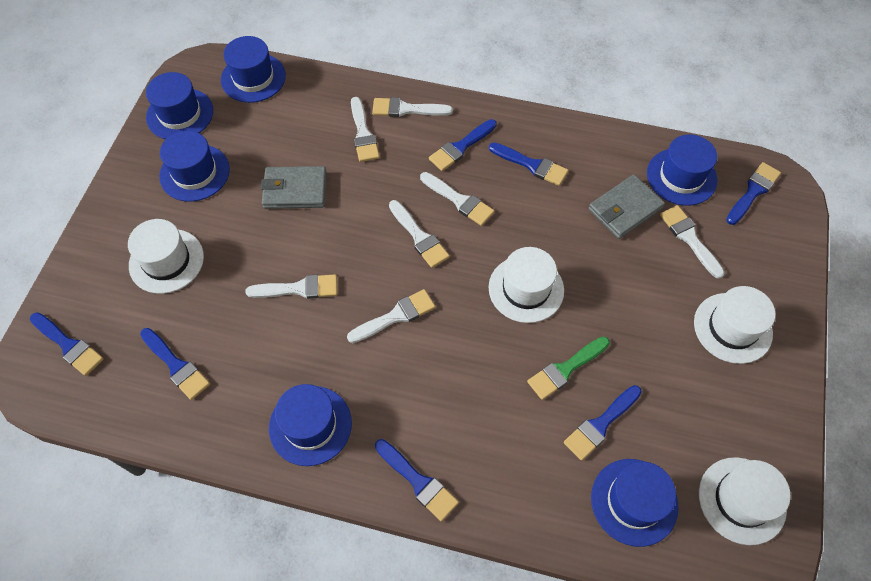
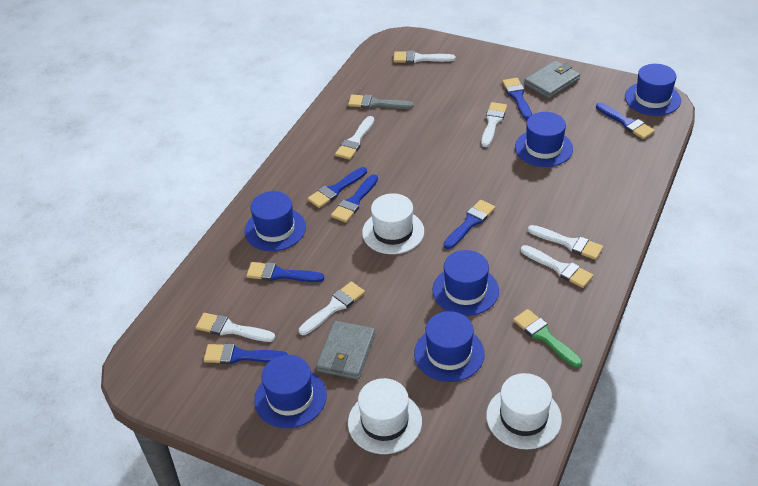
grey brush: 0 -> 1
white hat: 4 -> 3

